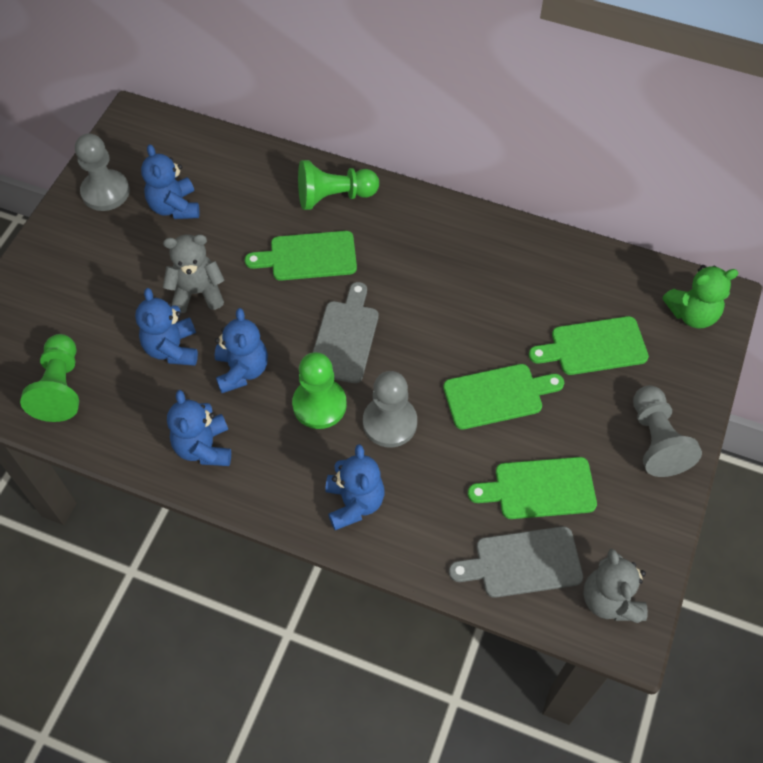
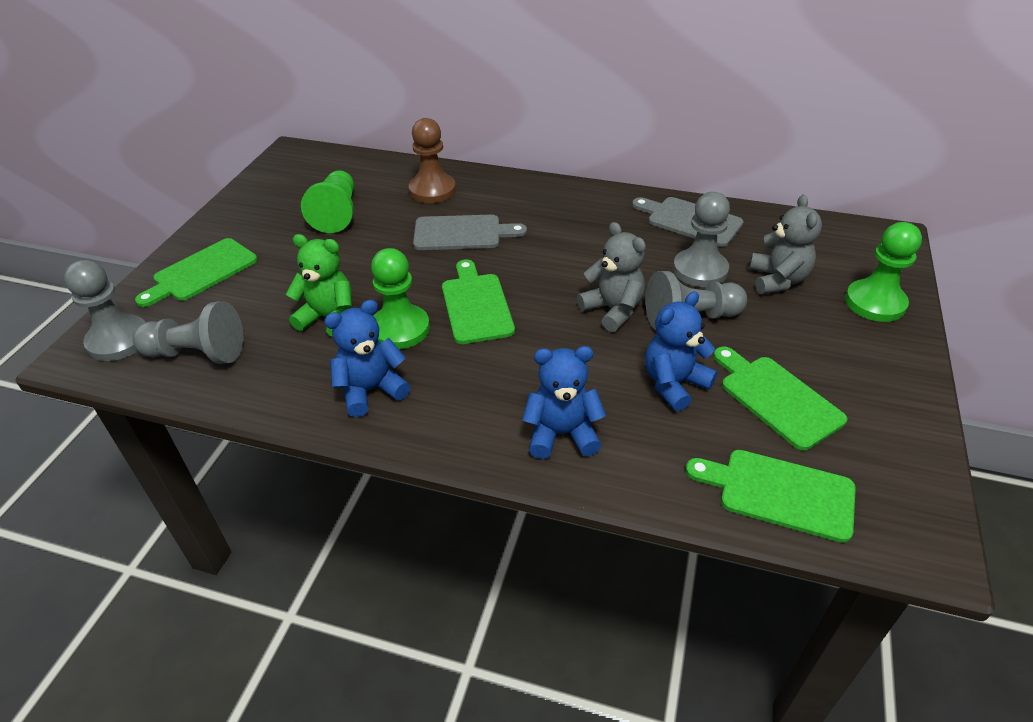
blue teddy bear: 5 -> 3
brown pawn: 0 -> 1
grey pawn: 3 -> 4

